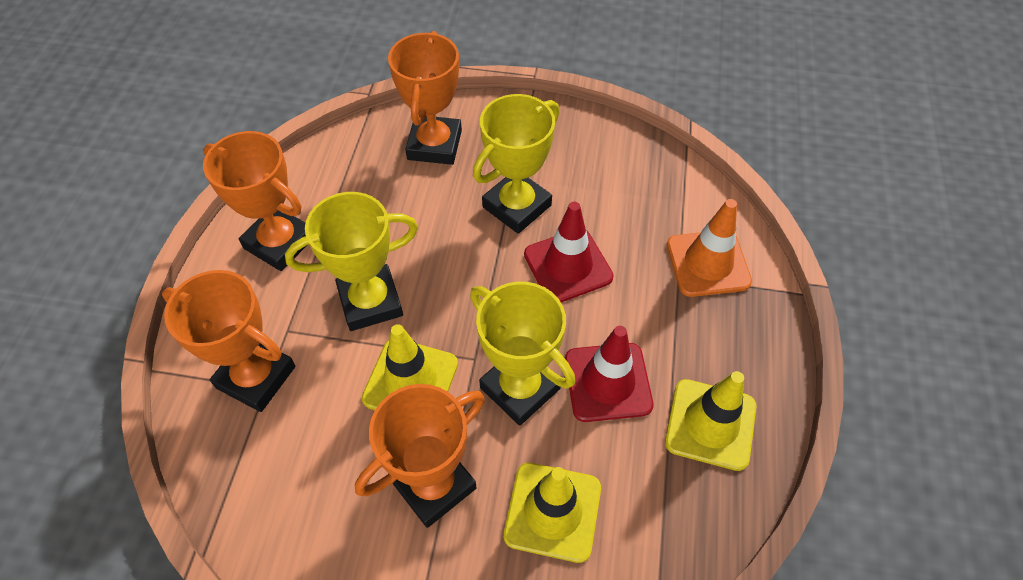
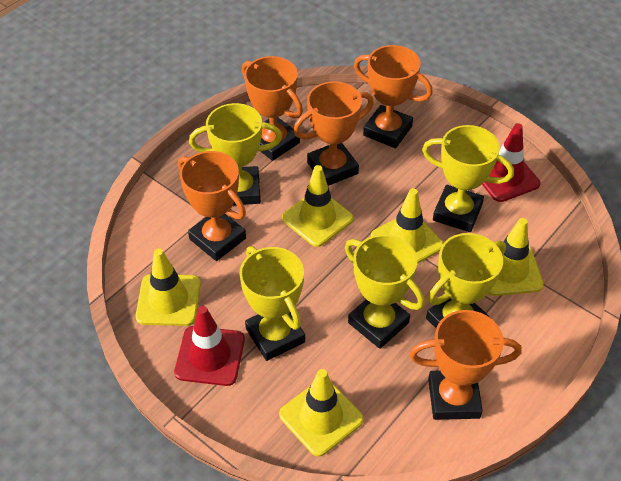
orange traffic cone: 1 -> 0
orange trophy: 4 -> 5
yellow traffic cone: 3 -> 5
yellow trophy: 3 -> 5

